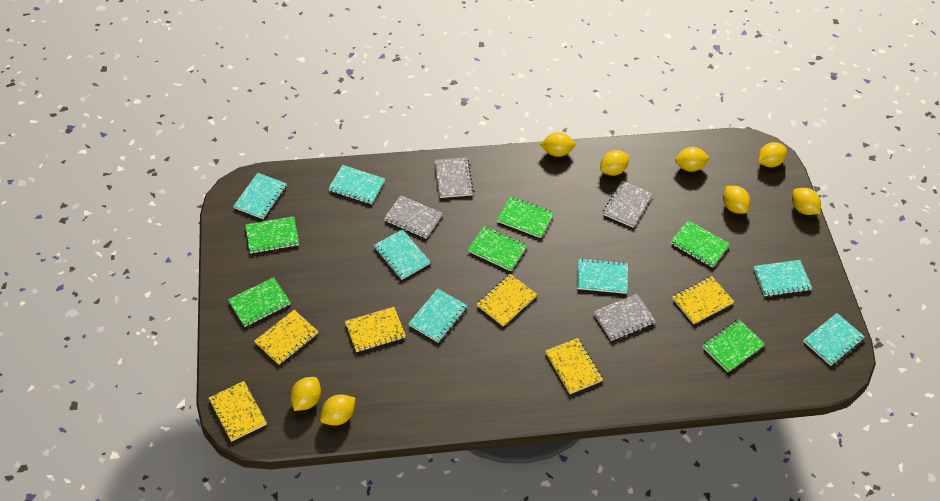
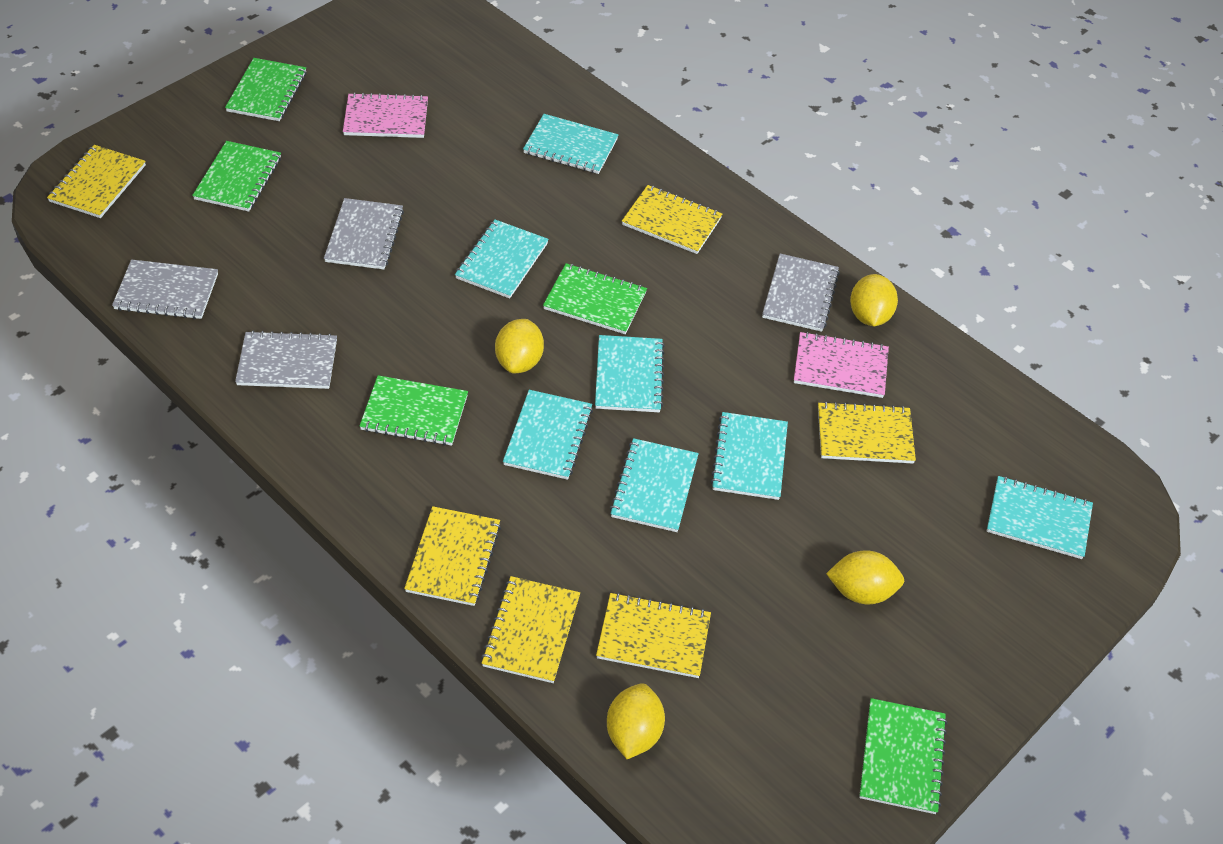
green notebook: 6 -> 5
pink notebook: 0 -> 2
yellow lemon: 8 -> 4

